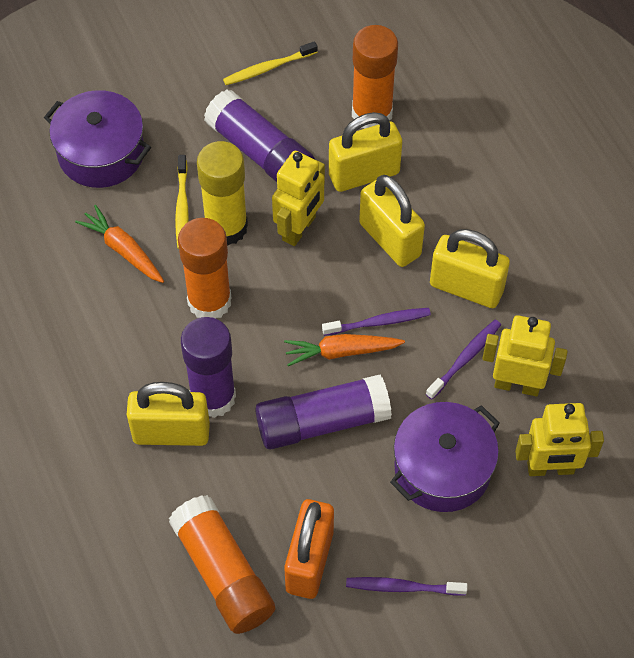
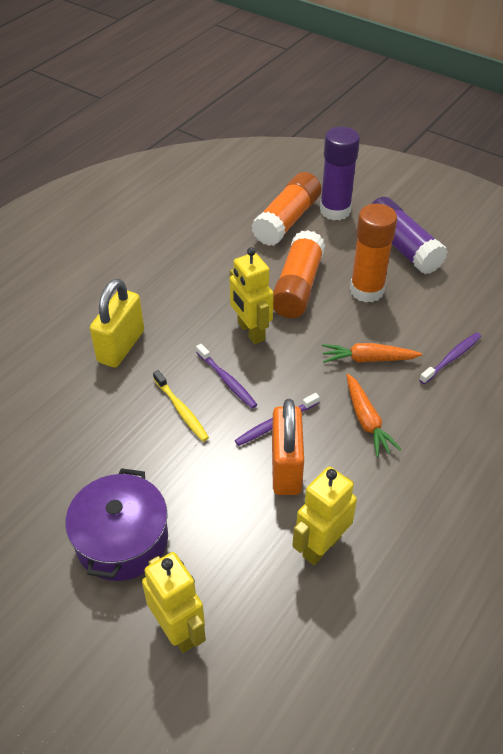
purple glue stick: 3 -> 2
purple pot: 2 -> 1
yellow glue stick: 1 -> 0
yellow padlock: 4 -> 1
yellow toothbrush: 2 -> 1

